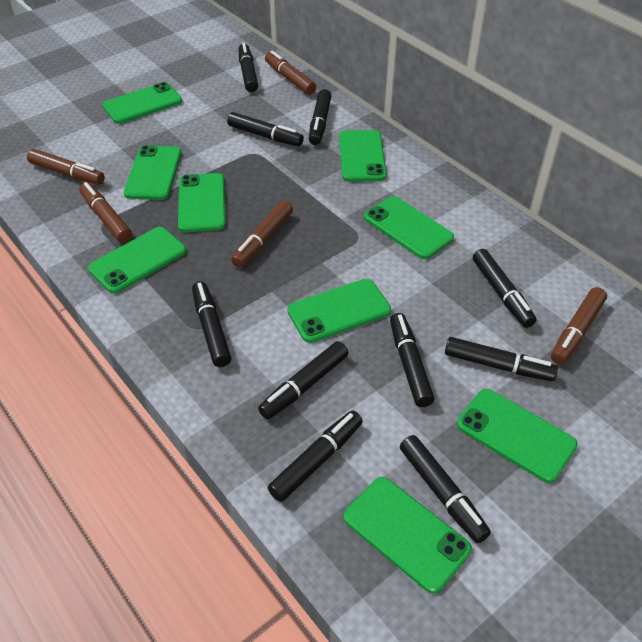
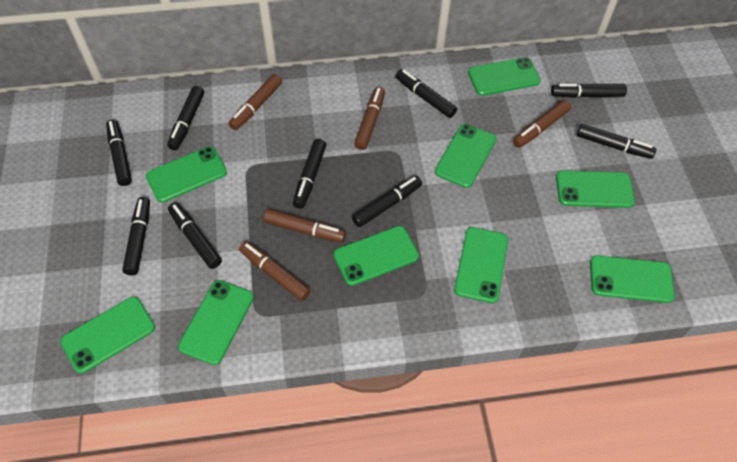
black marker: 10 -> 9

